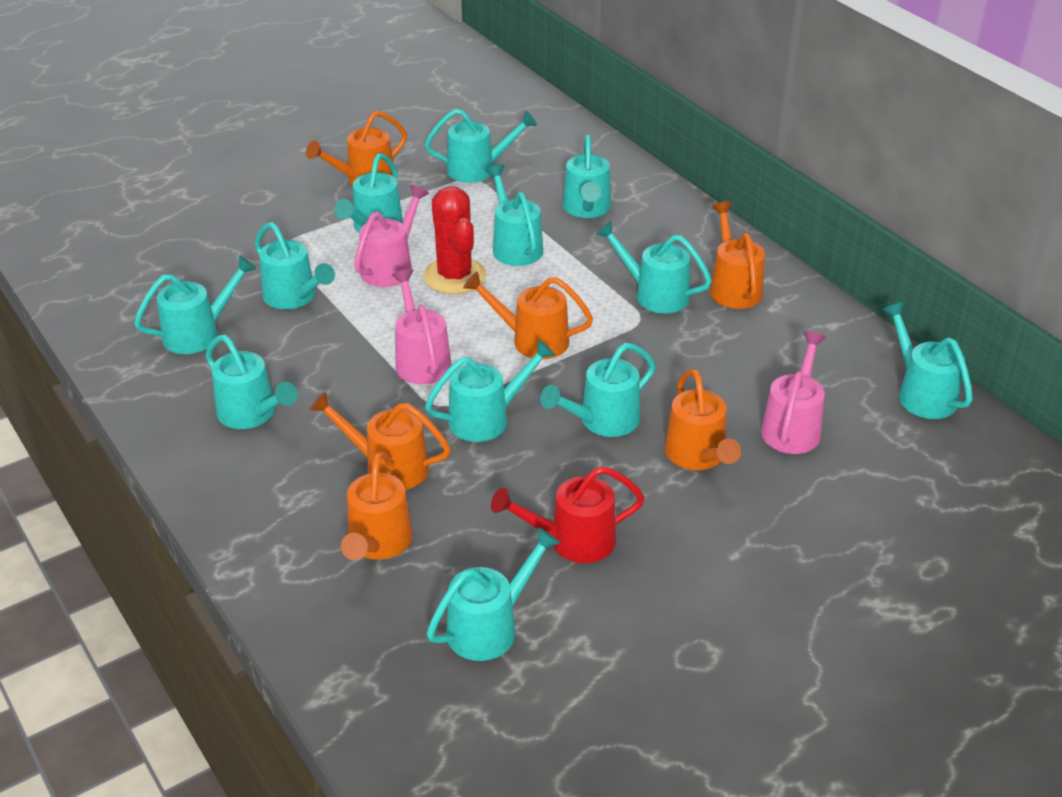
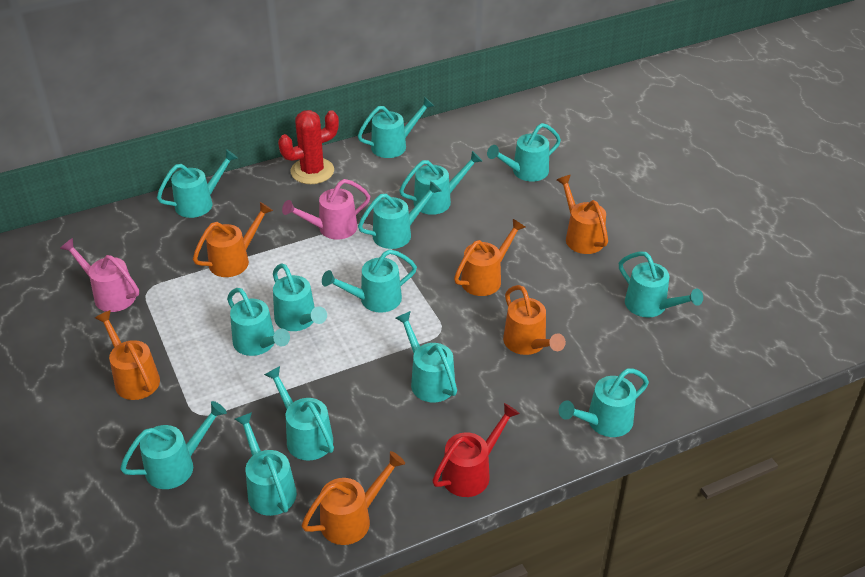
pink watering can: 3 -> 2
turquoise watering can: 12 -> 14

